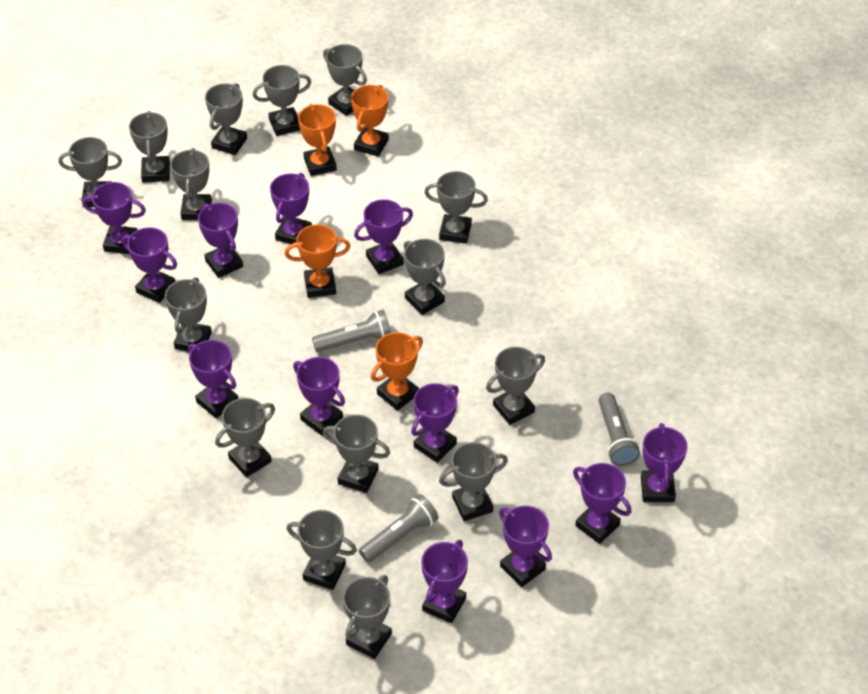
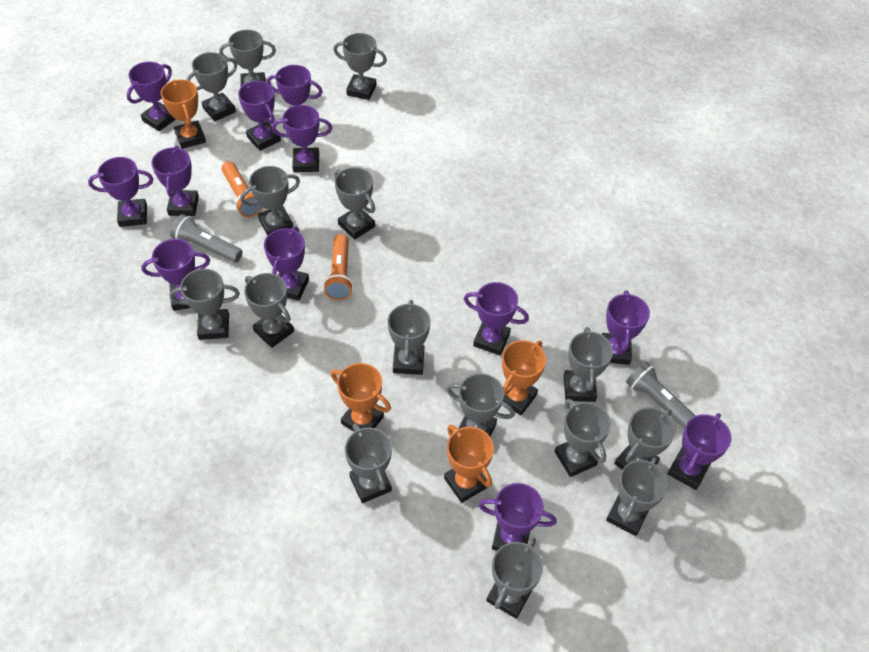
grey flashlight: 3 -> 2
orange flashlight: 0 -> 2

